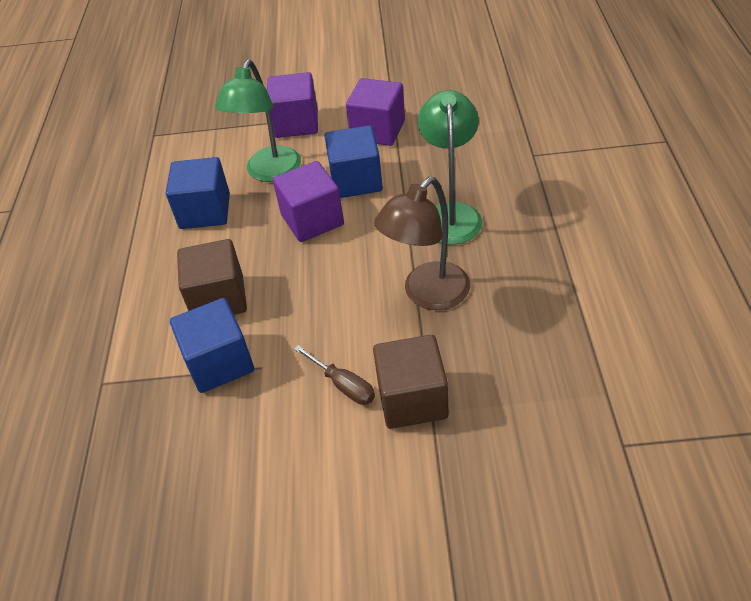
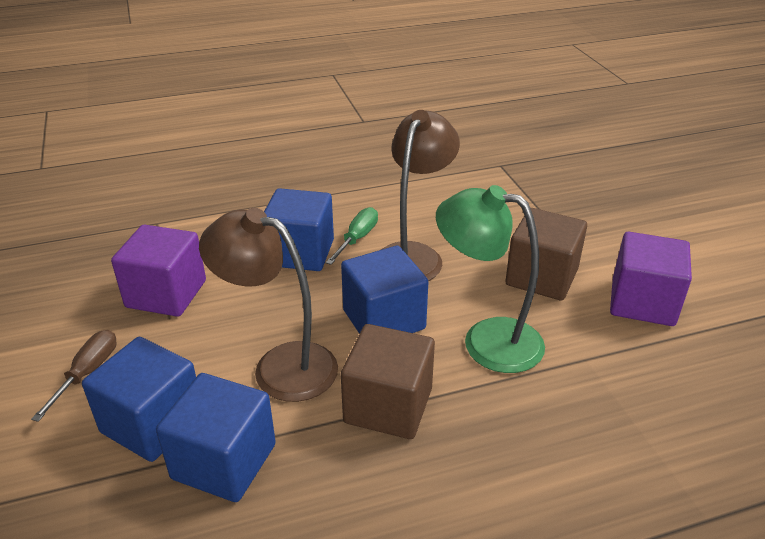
blue cube: 3 -> 4
brown lamp: 1 -> 2
green lamp: 2 -> 1
green screwdriver: 0 -> 1
purple cube: 3 -> 2

